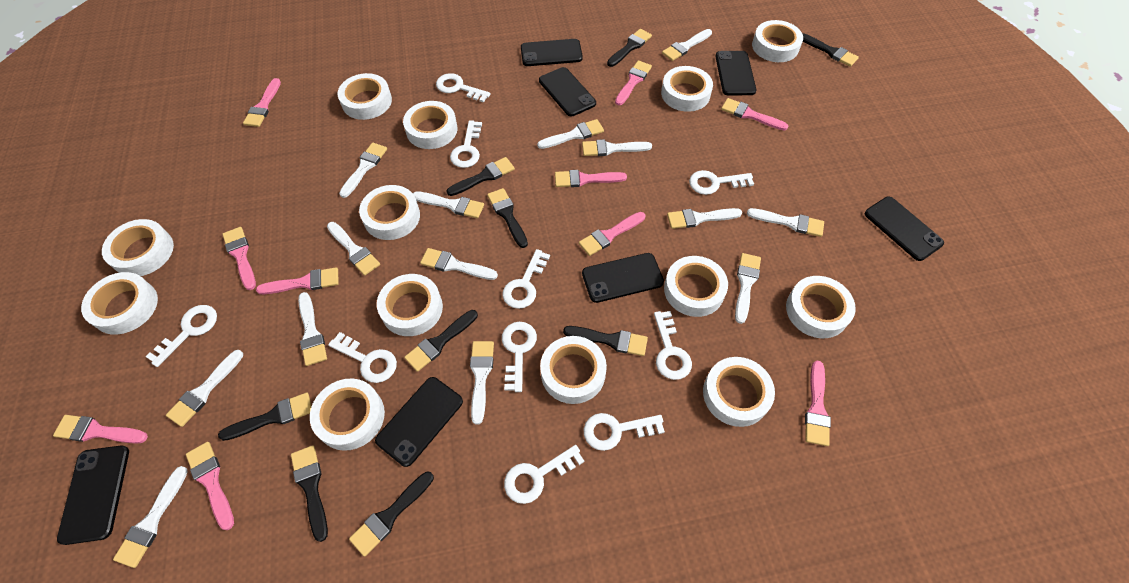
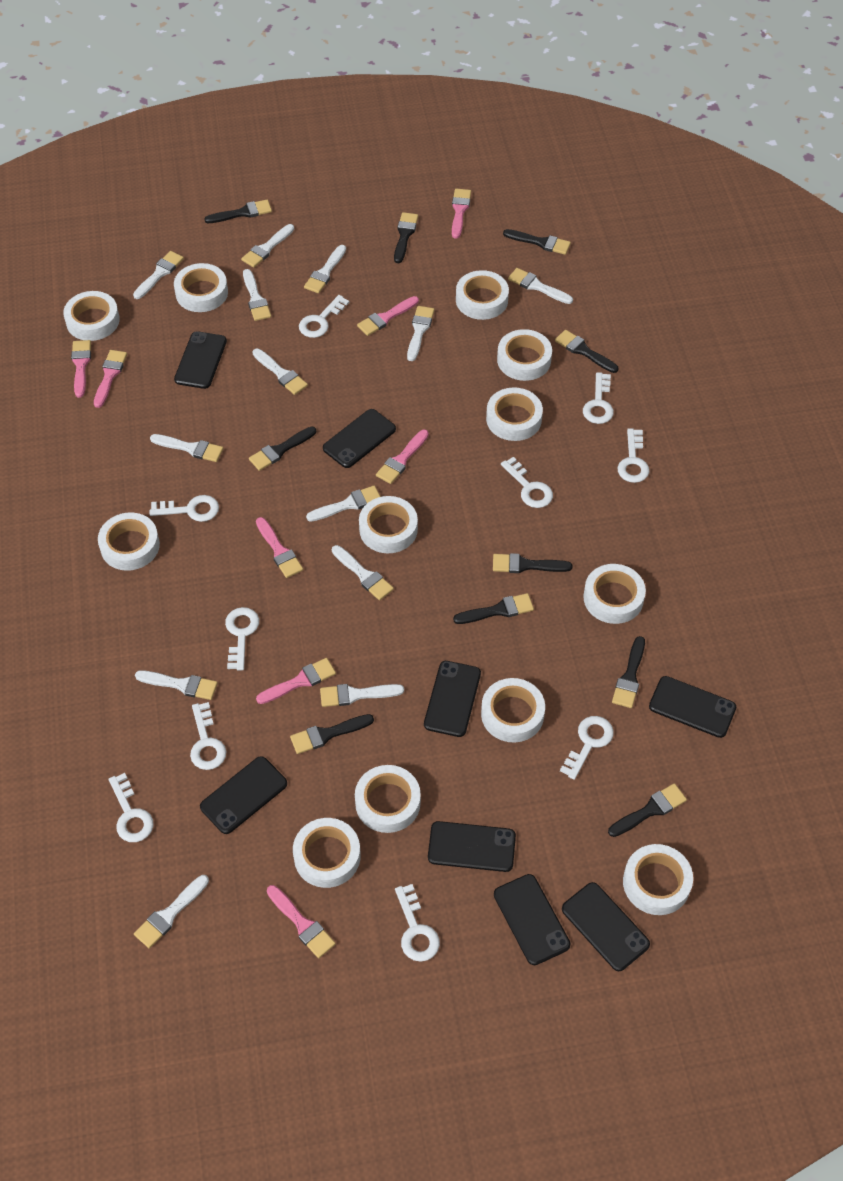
black brush: 9 -> 10
black phone: 7 -> 8
pink brush: 10 -> 8
white brush: 14 -> 13
white tape: 13 -> 12

